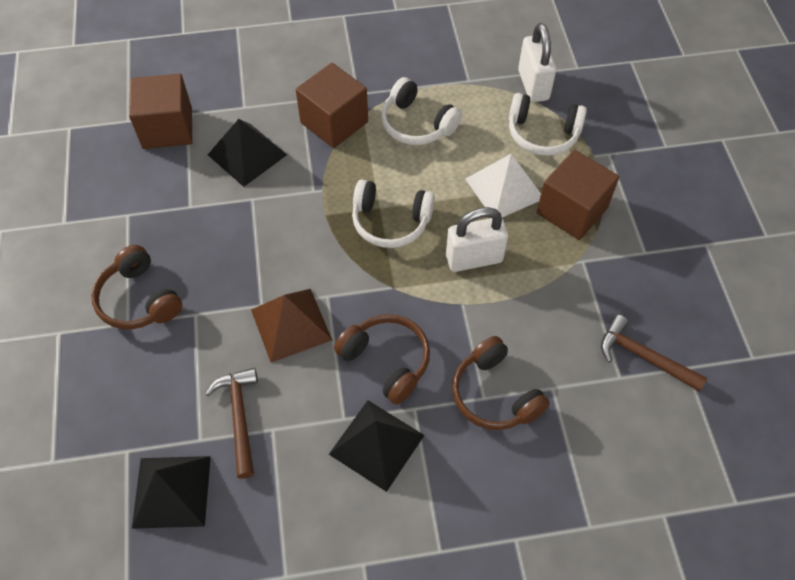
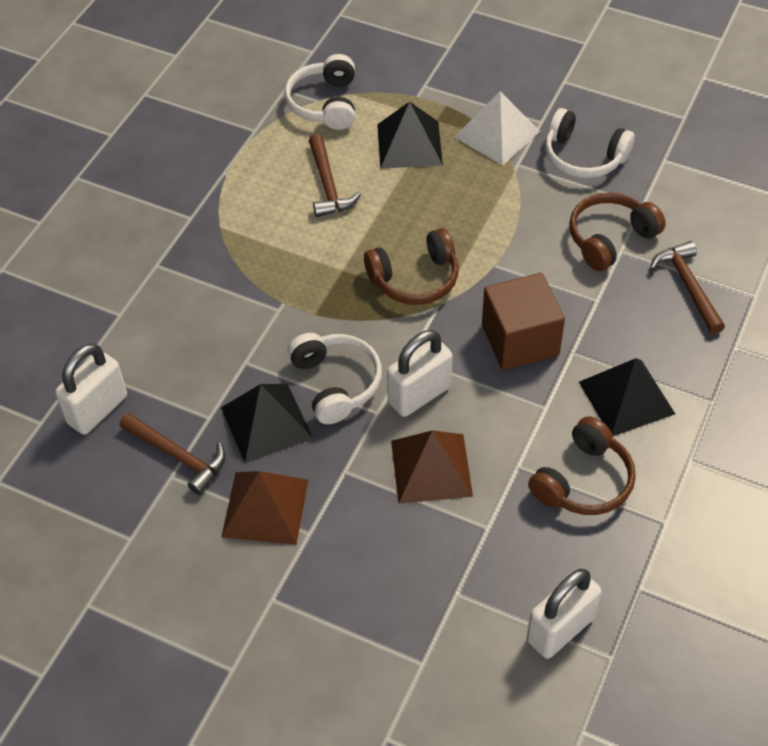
brown cube: 3 -> 1
brown hammer: 2 -> 3
brown pyramid: 1 -> 2
white padlock: 2 -> 3

